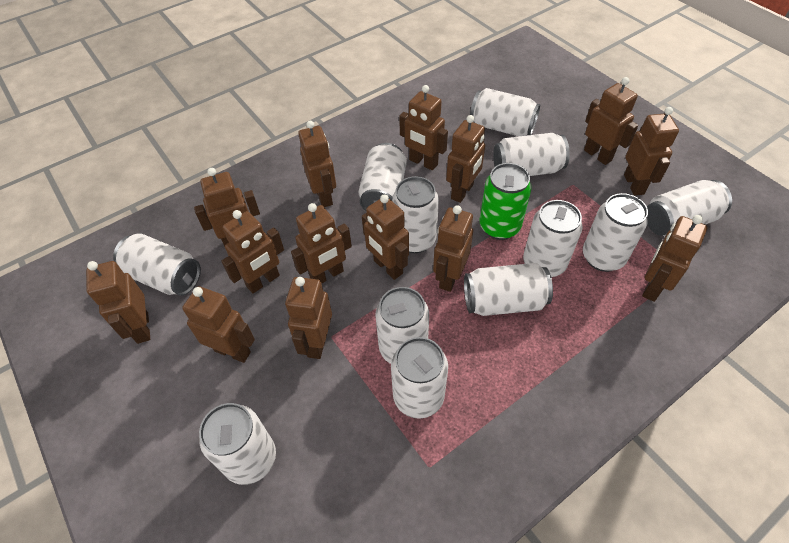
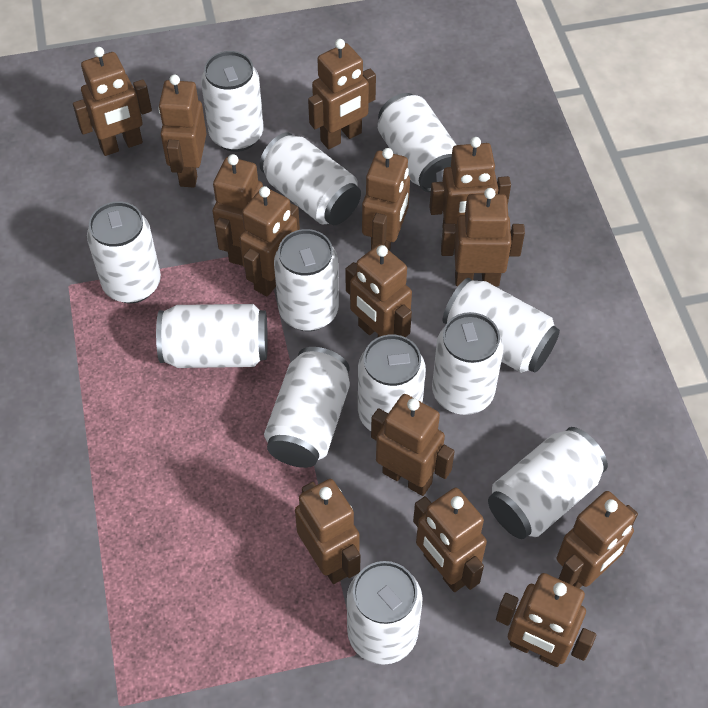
green can: 1 -> 0

